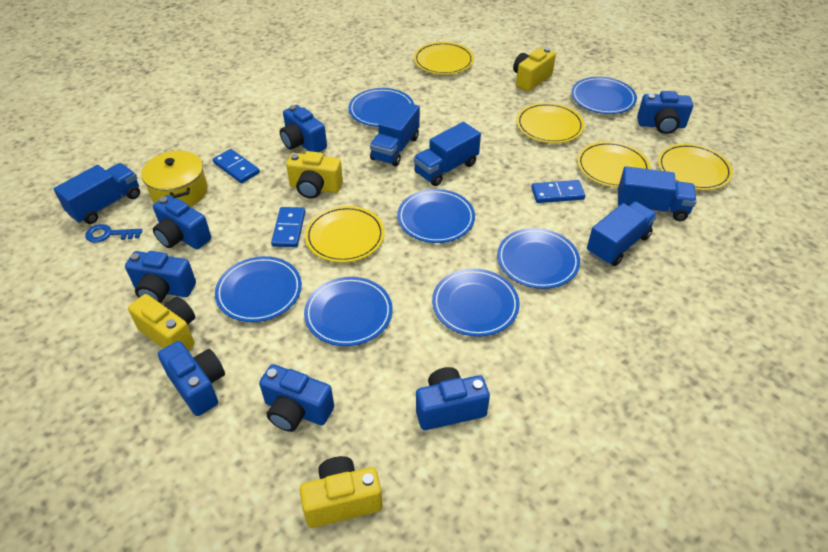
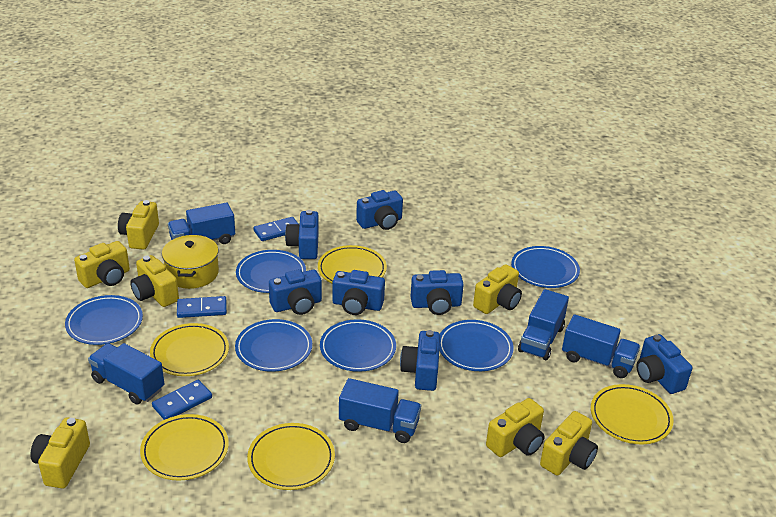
blue key: 1 -> 0
blue plate: 7 -> 6
yellow camera: 4 -> 7

